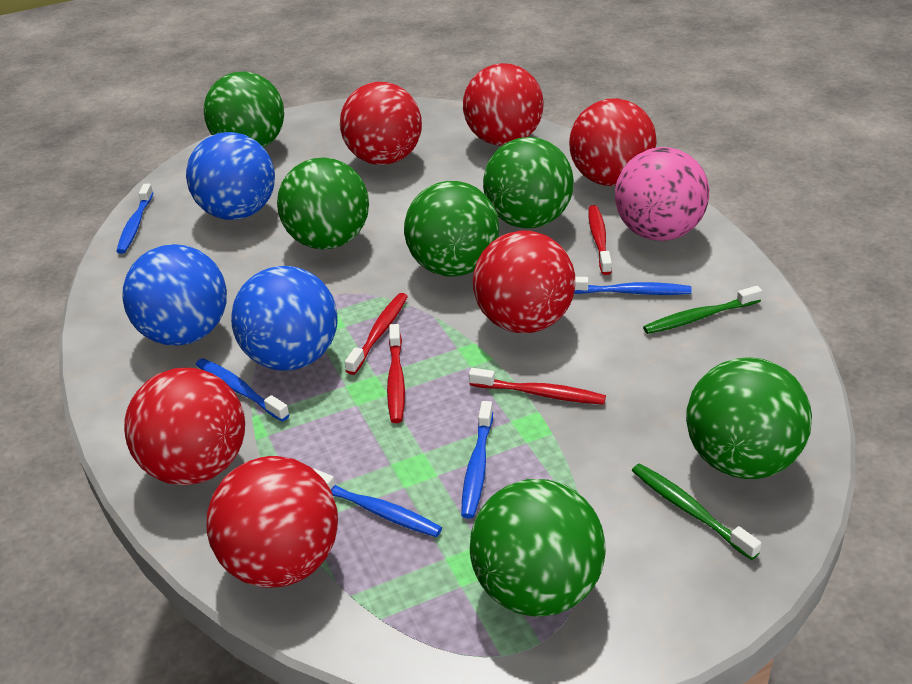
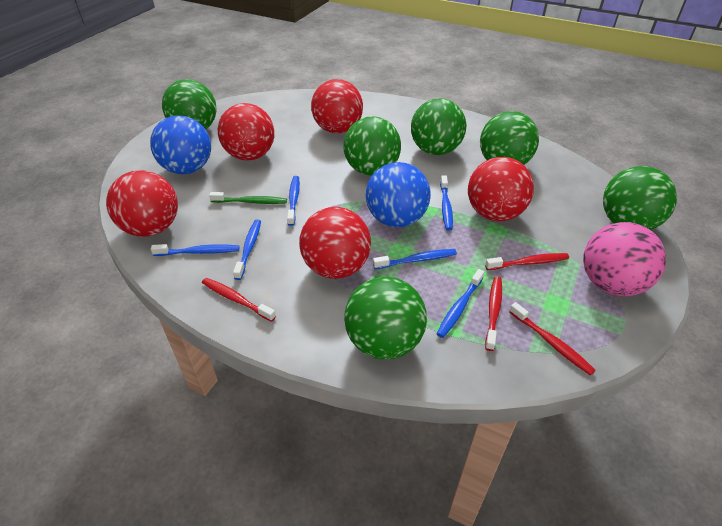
blue ball: 3 -> 2
blue toothbrush: 5 -> 6
green toothbrush: 2 -> 1
red ball: 6 -> 5

